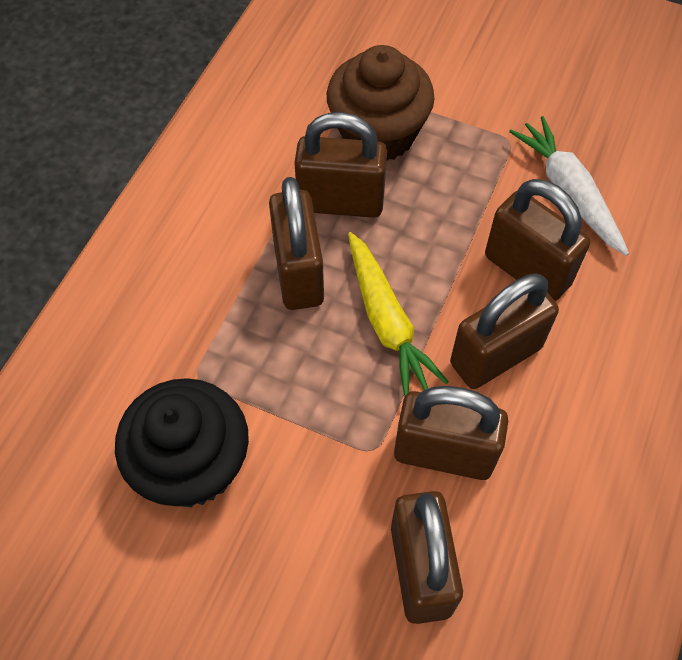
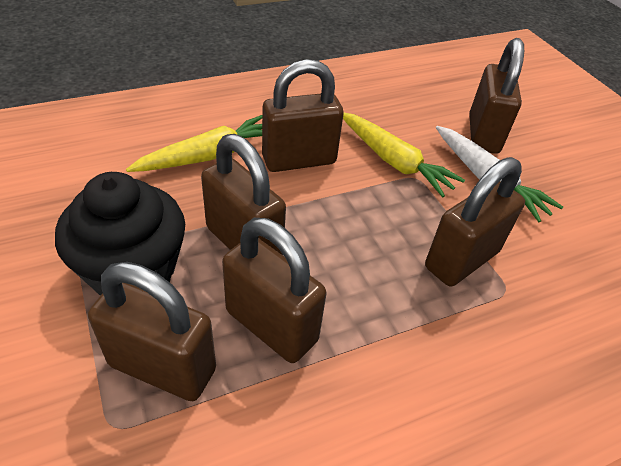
brown cupcake: 1 -> 0
yellow carrot: 1 -> 2

